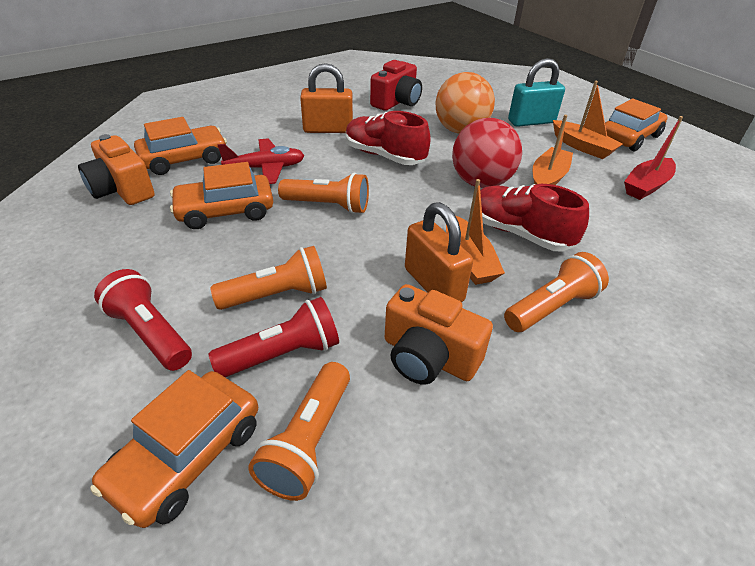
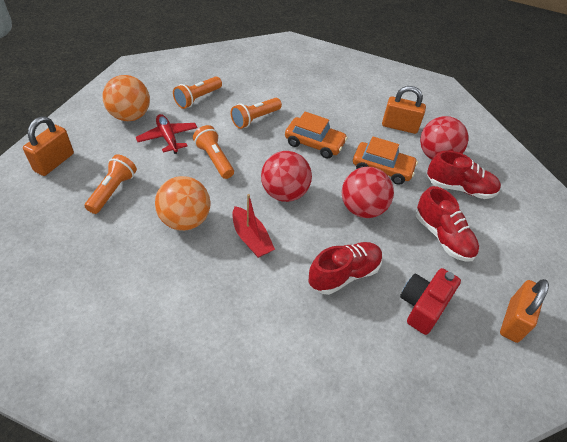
orange ball: 1 -> 2
orange boat: 3 -> 0
orange camera: 2 -> 0
orange car: 4 -> 2
orange padlock: 2 -> 3
red ball: 1 -> 3
red flashlight: 2 -> 0
red shoe: 2 -> 3
turquoise padlock: 1 -> 0

